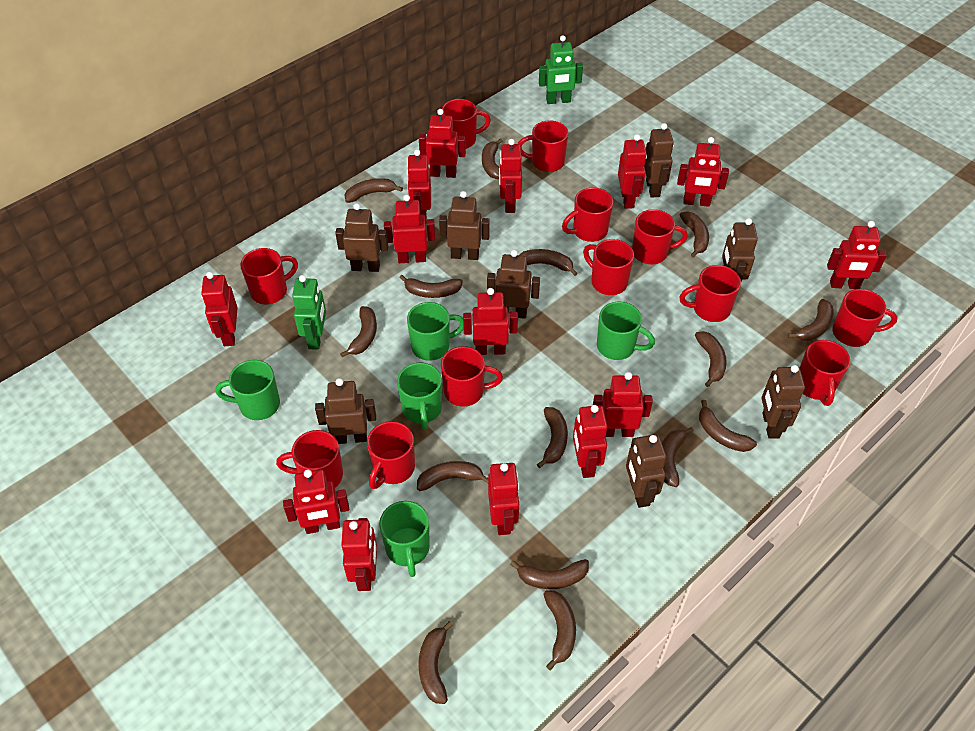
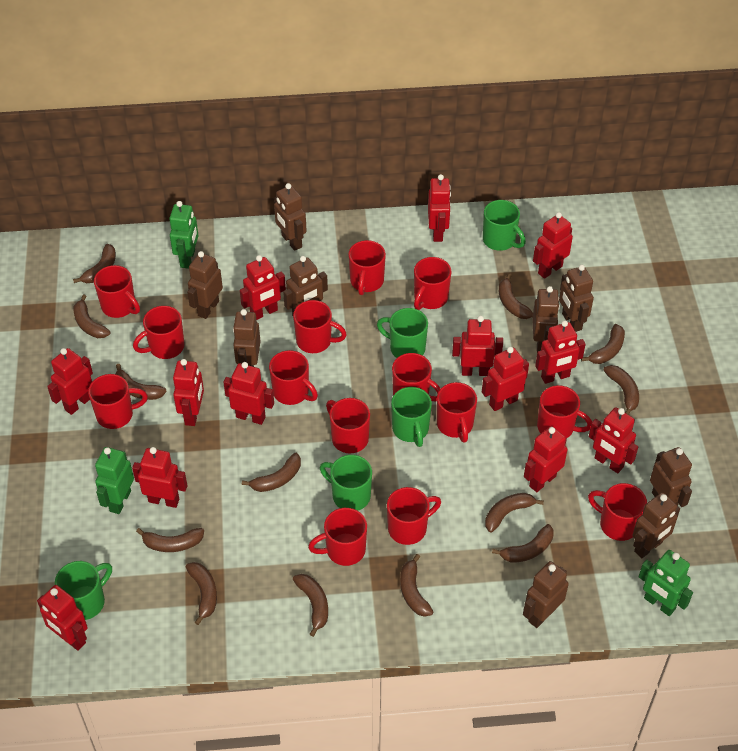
brown banana: 15 -> 13
brown robot: 8 -> 9
green robot: 2 -> 3
red mug: 12 -> 14
red robot: 14 -> 13

